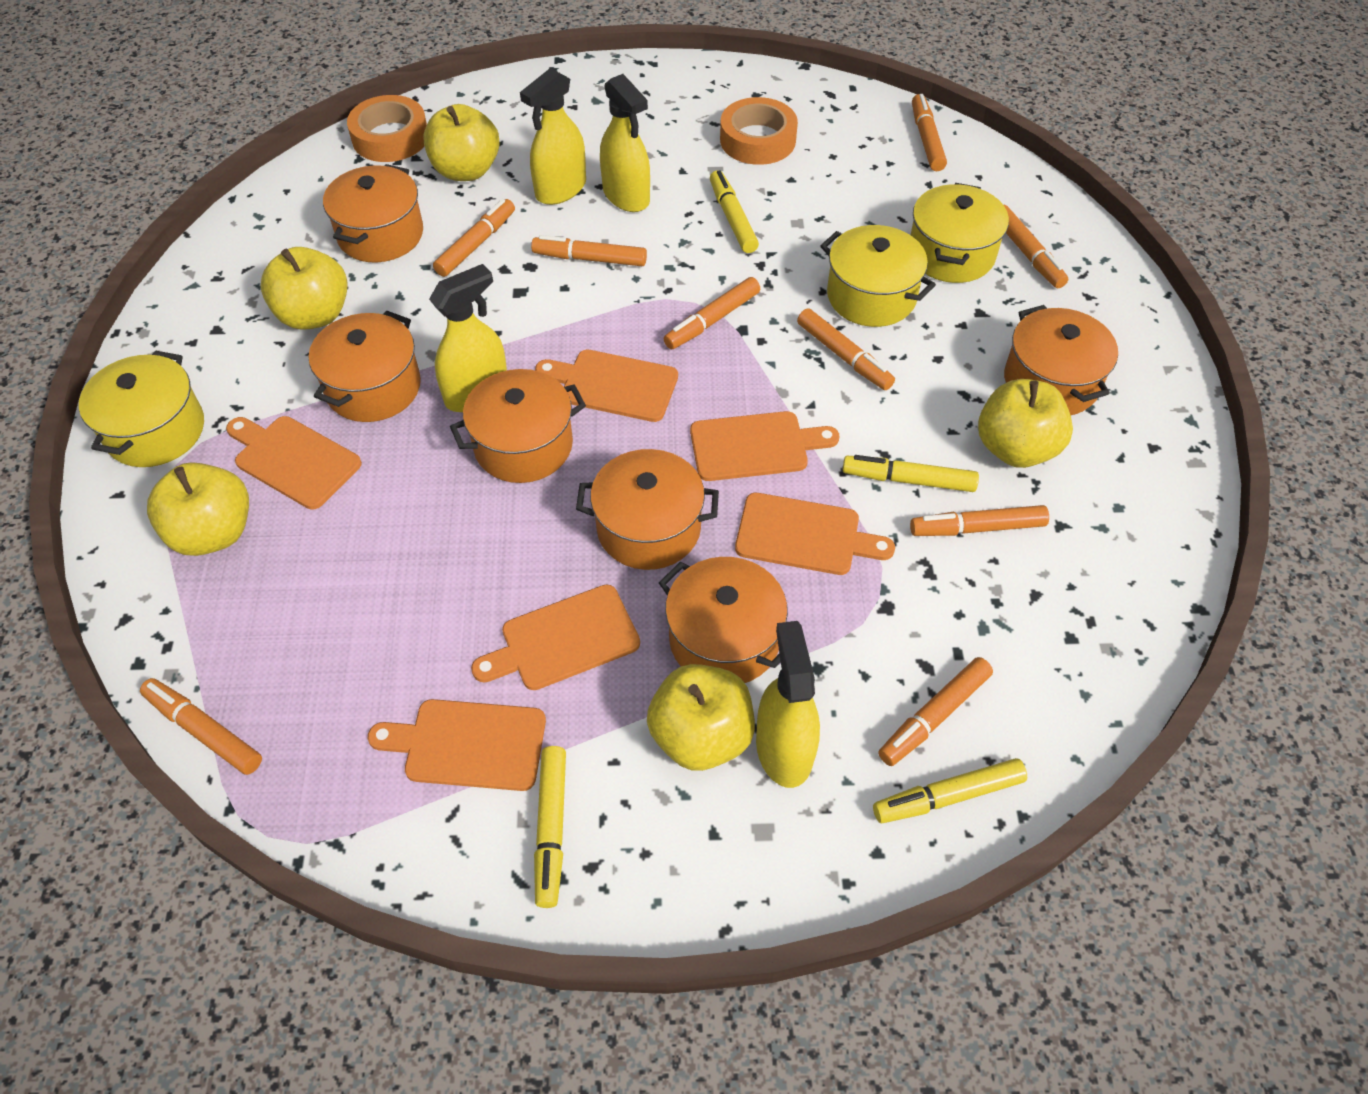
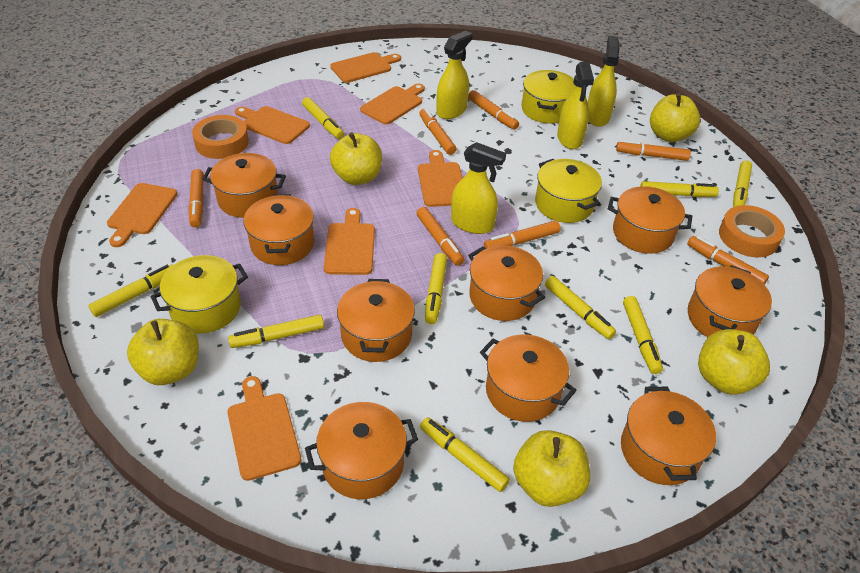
orange cutting board: 6 -> 7
orange marker: 9 -> 7
orange pot: 6 -> 9
yellow marker: 4 -> 9

